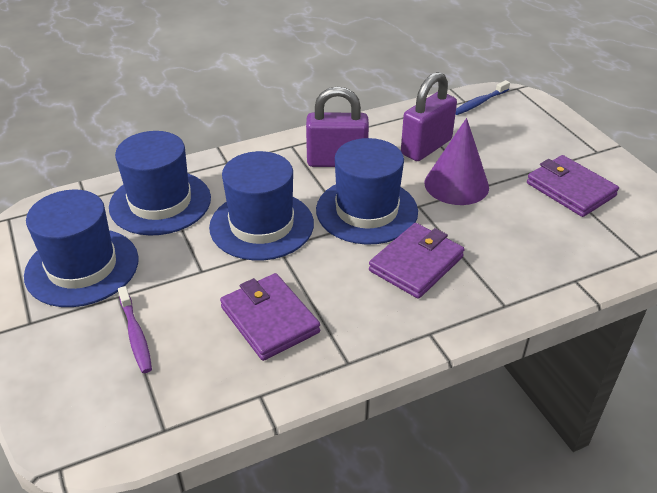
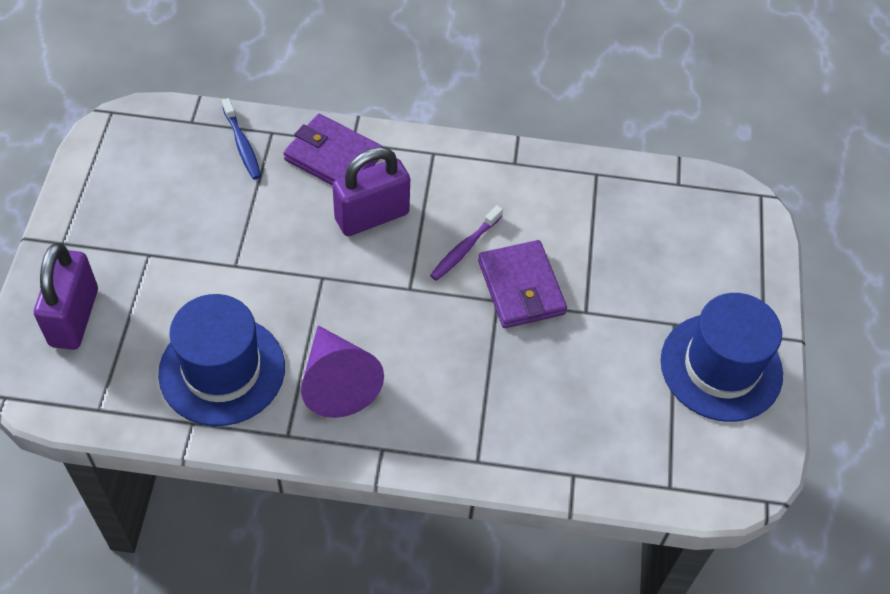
blue hat: 4 -> 2
purple wallet: 3 -> 2

